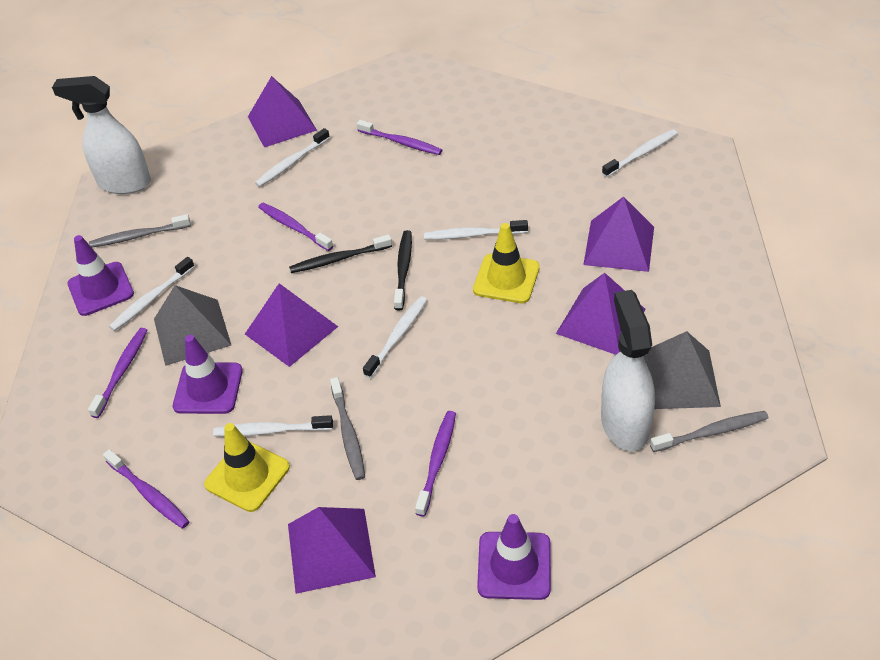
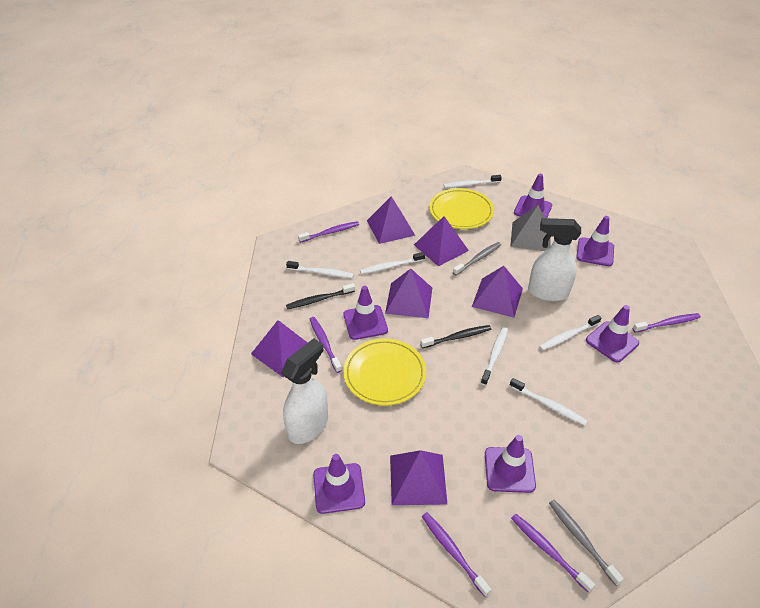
grey pyramid: 2 -> 1
grey toothbrush: 3 -> 2
purple pyramid: 5 -> 6
purple traffic cone: 3 -> 6
yellow plate: 0 -> 2
yellow traffic cone: 2 -> 0

